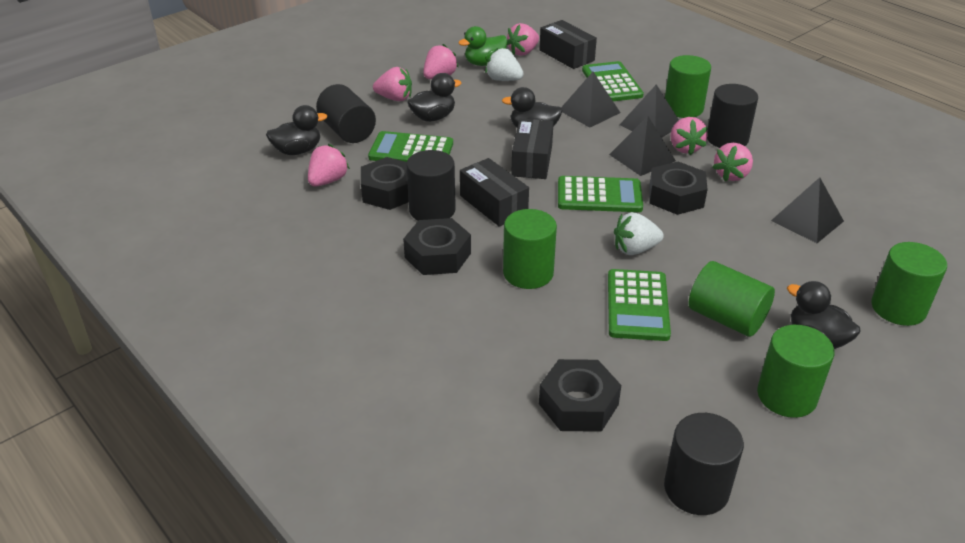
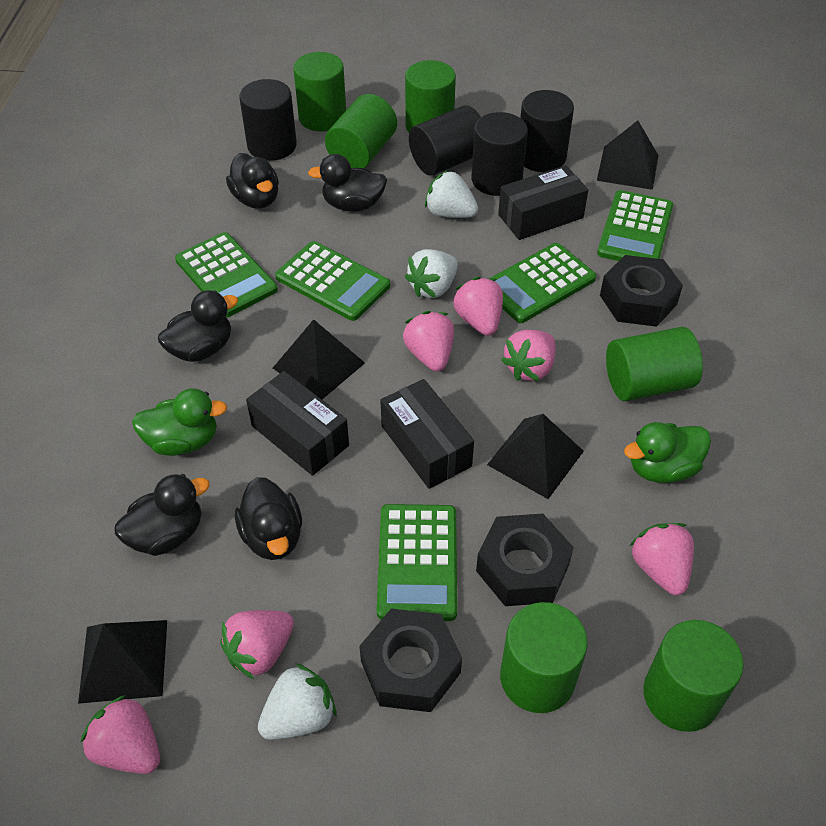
black duck: 4 -> 5
black nut: 4 -> 3
green calculator: 4 -> 5
green cylinder: 5 -> 6
green duck: 1 -> 2
white strawberry: 2 -> 3

